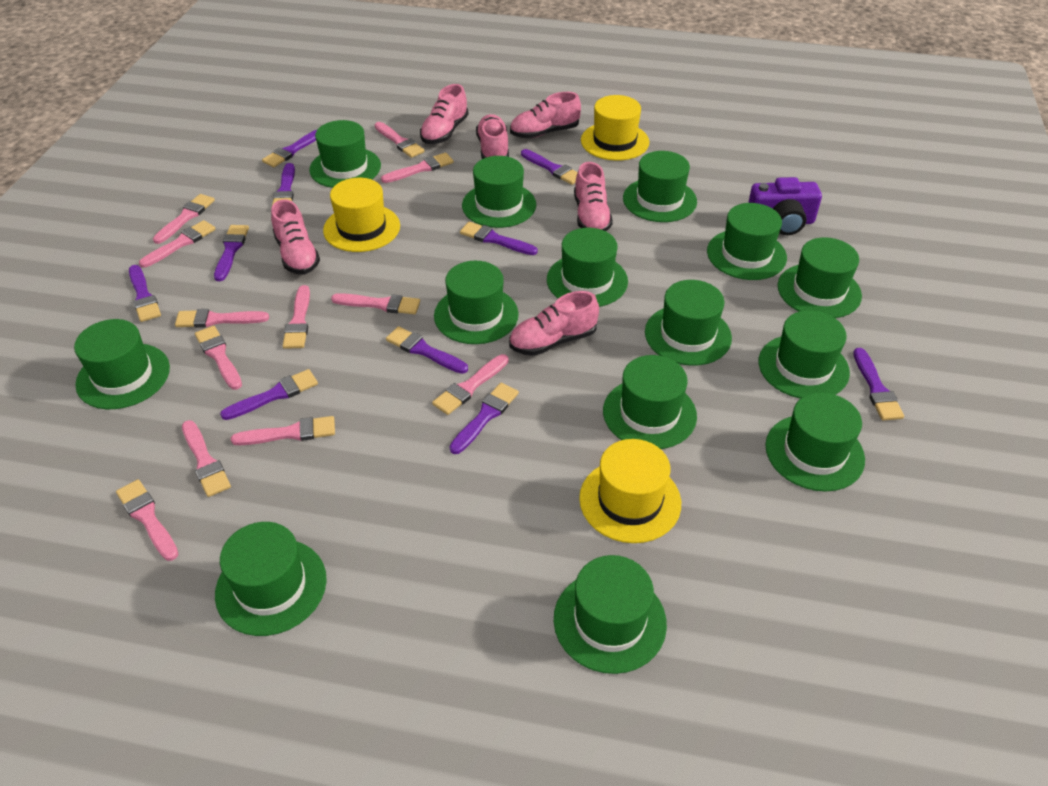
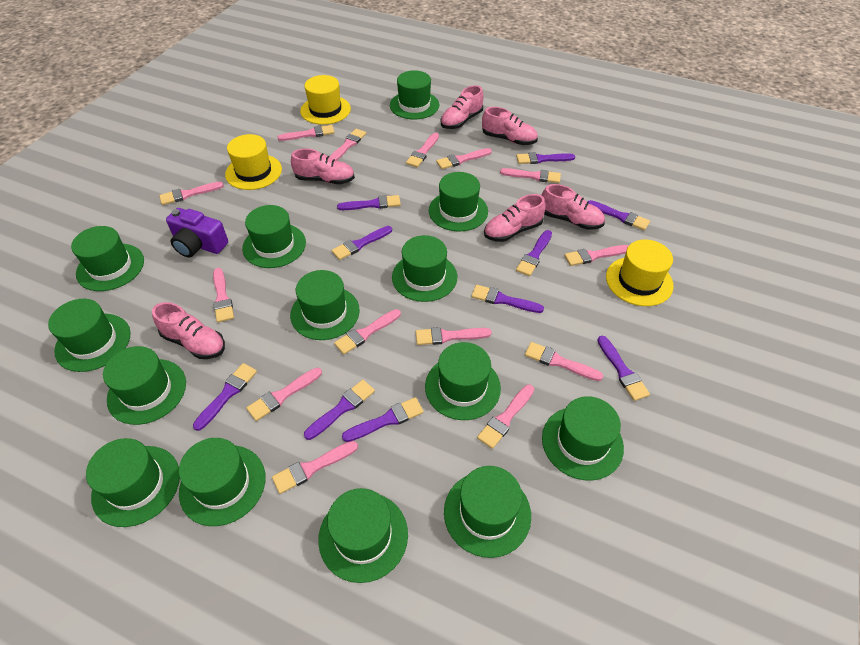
pink brush: 12 -> 14

